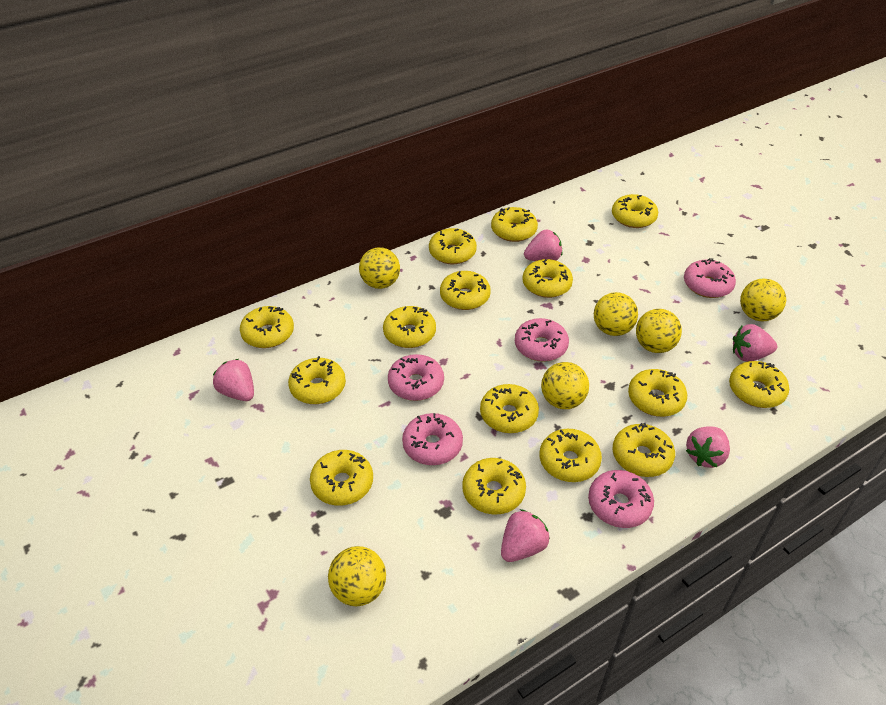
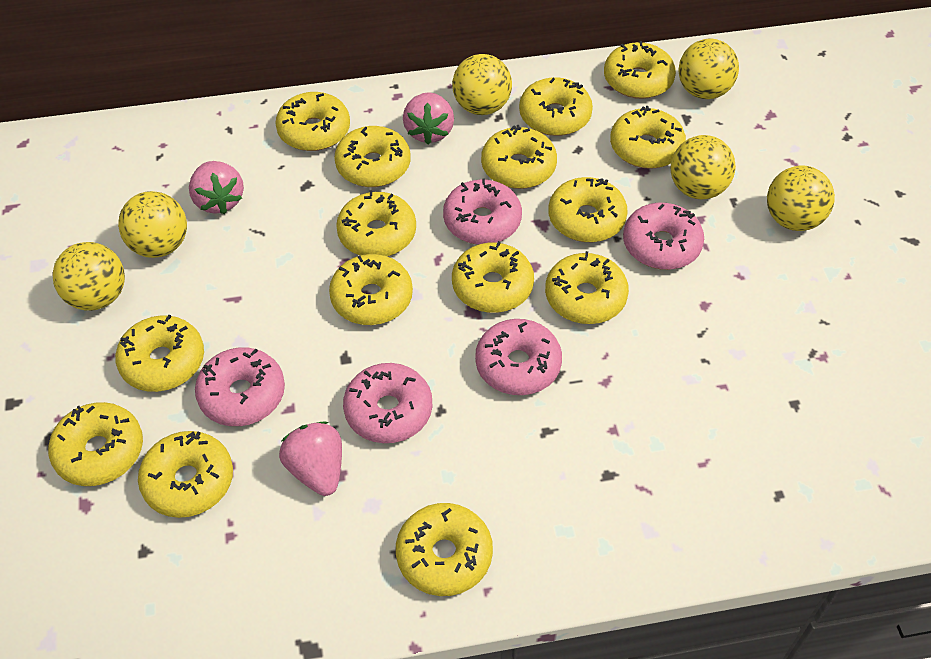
pink strawberry: 5 -> 3

